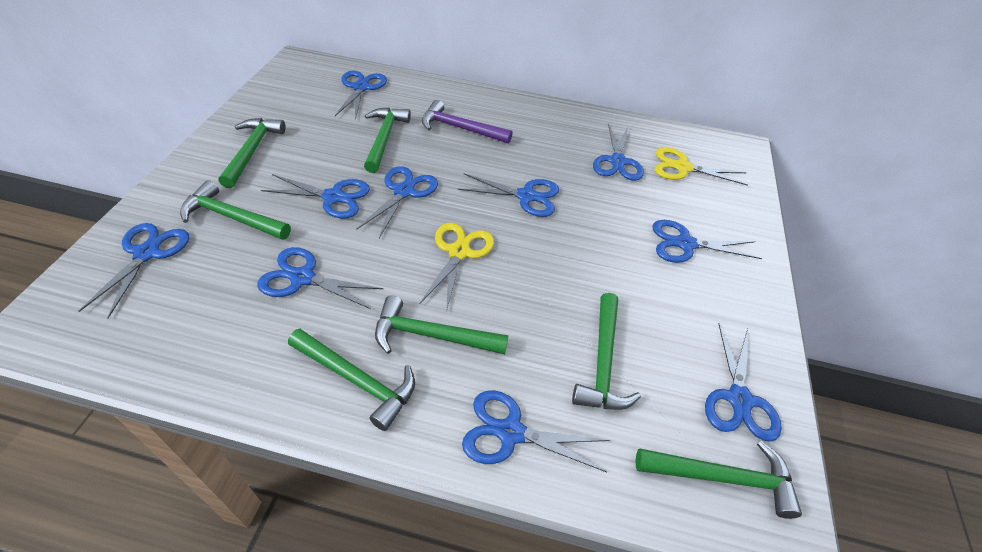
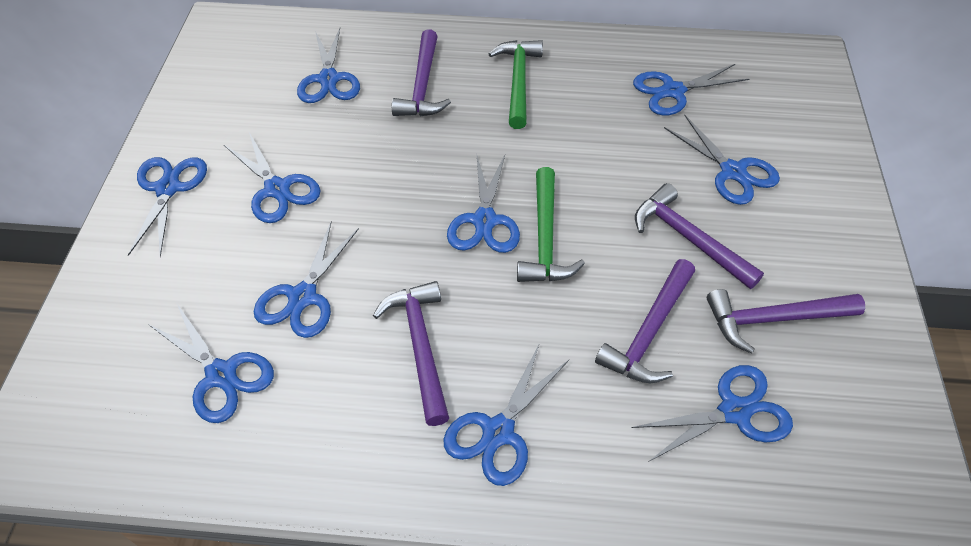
green hammer: 7 -> 2
purple hammer: 1 -> 5
yellow scissors: 2 -> 0

